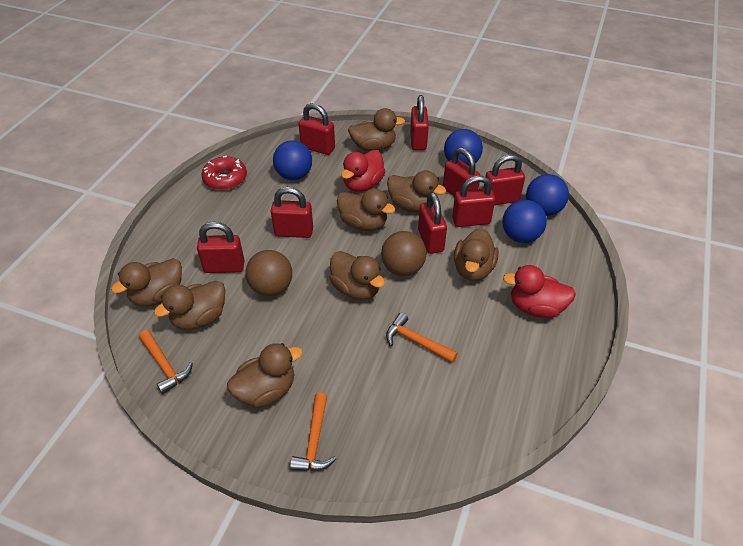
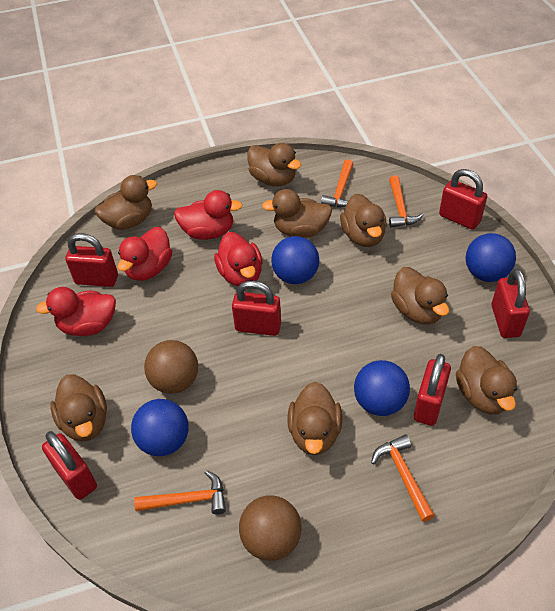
orange hammer: 3 -> 4
red donut: 1 -> 0
red duck: 2 -> 4
red padlock: 8 -> 6

